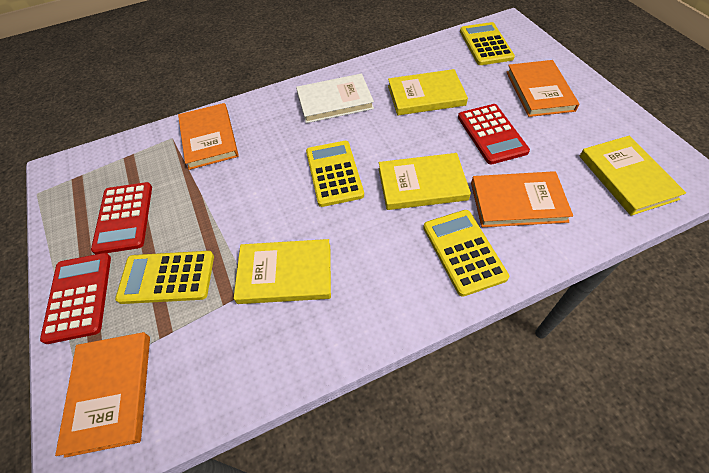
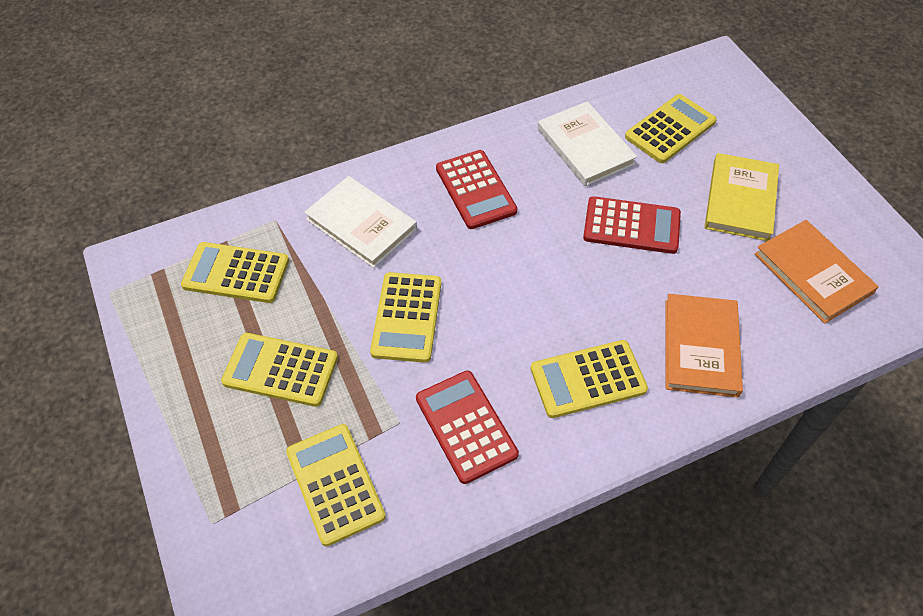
orange book: 4 -> 2
white book: 1 -> 2
yellow book: 4 -> 1
yellow calculator: 4 -> 6

